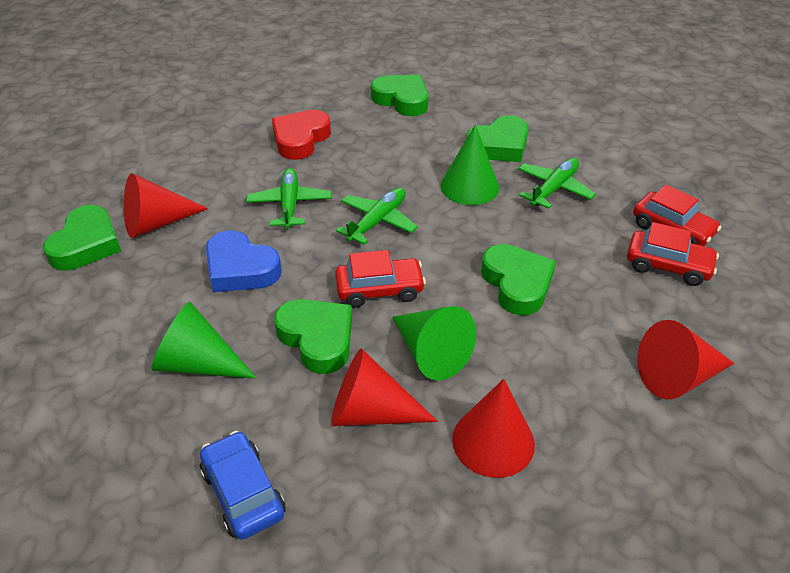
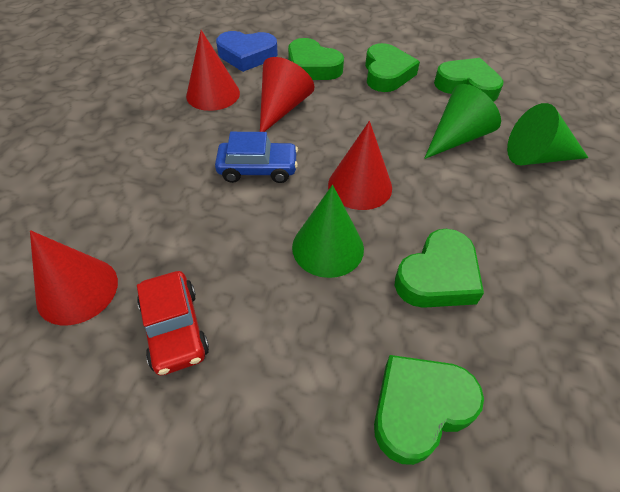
green plane: 3 -> 0
red car: 3 -> 1
red heart: 1 -> 0

